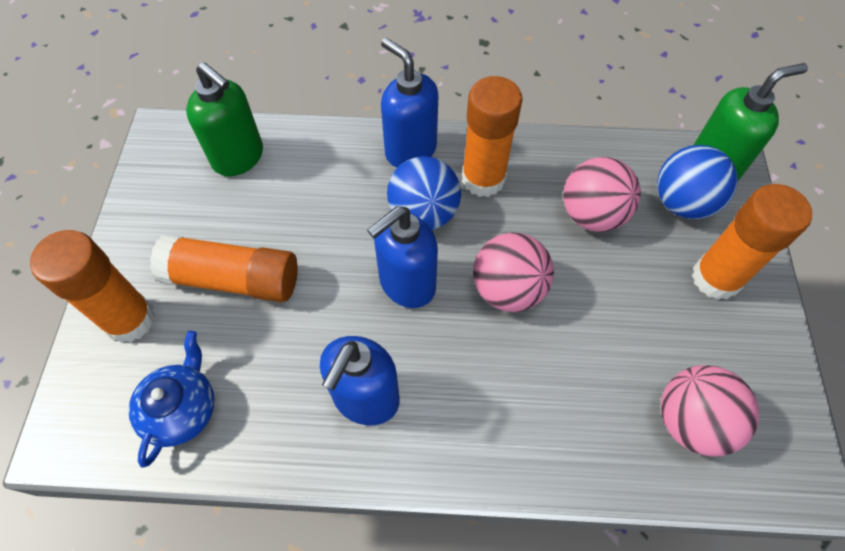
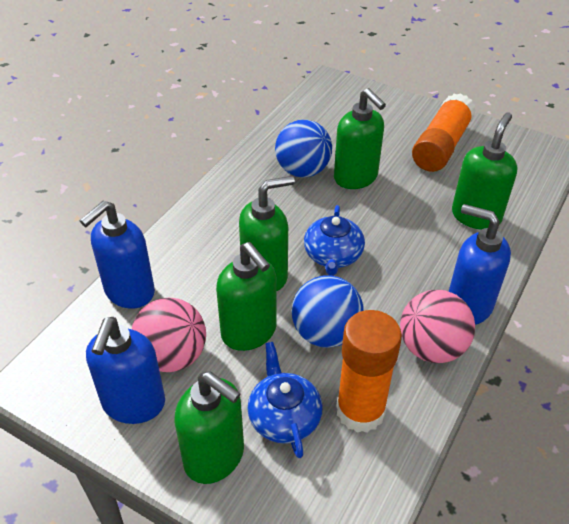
blue teapot: 1 -> 2
green soap dispenser: 2 -> 5
orange glue stick: 4 -> 2
pink ball: 3 -> 2

